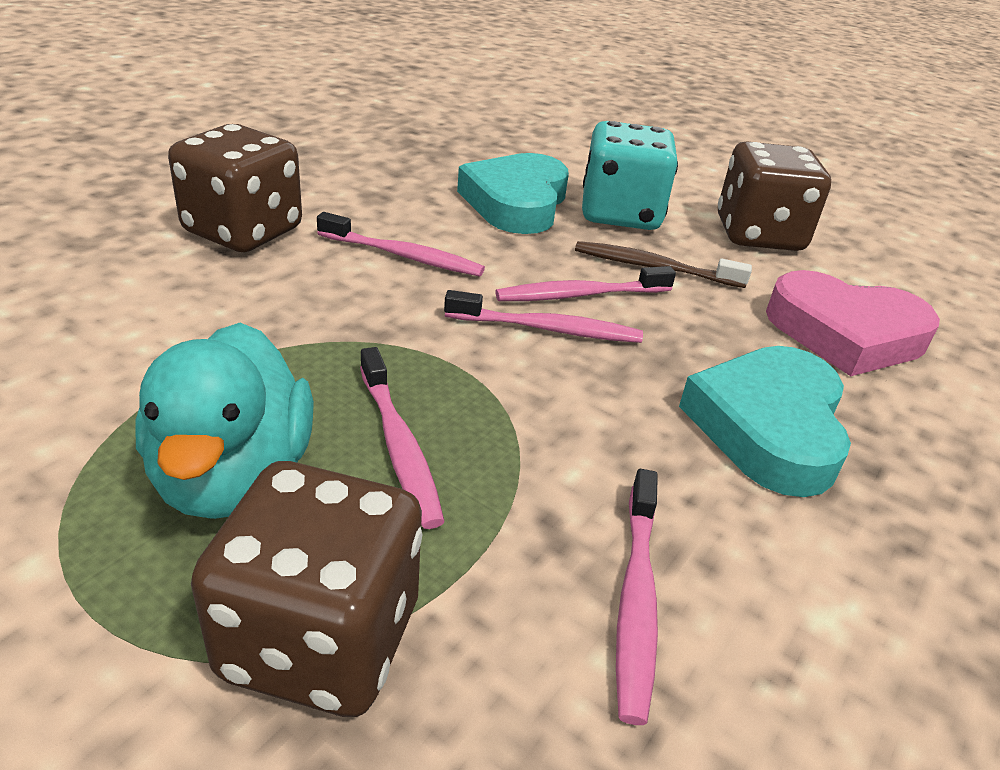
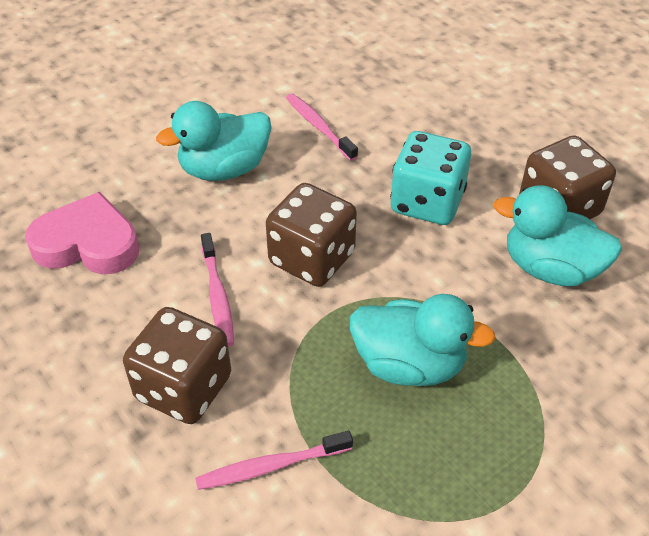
brown toothbrush: 1 -> 0
pink toothbrush: 5 -> 3
turquoise duck: 1 -> 3
turquoise heart: 2 -> 0

